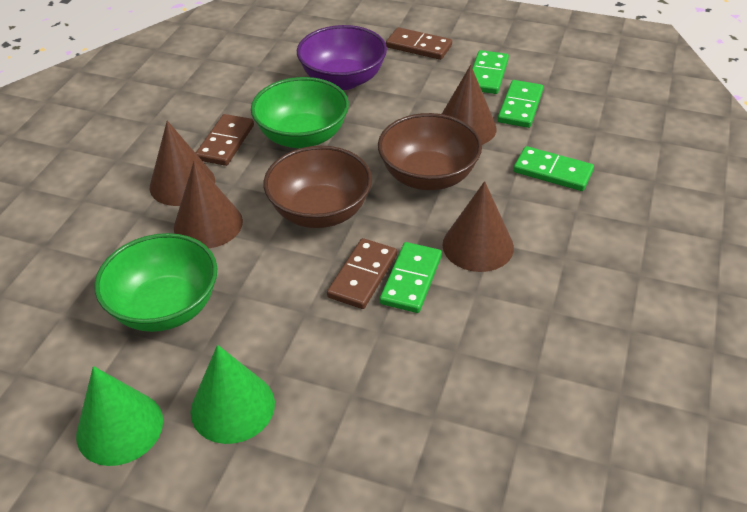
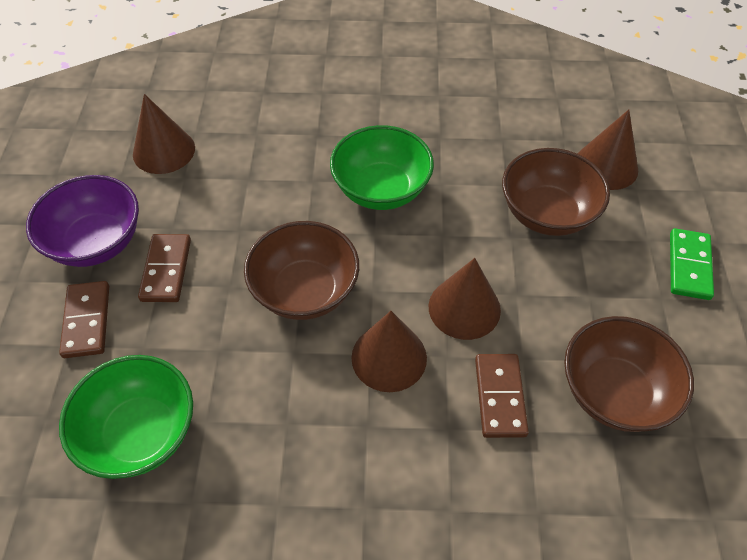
brown bowl: 2 -> 3
green cone: 2 -> 0
green domino: 4 -> 1

